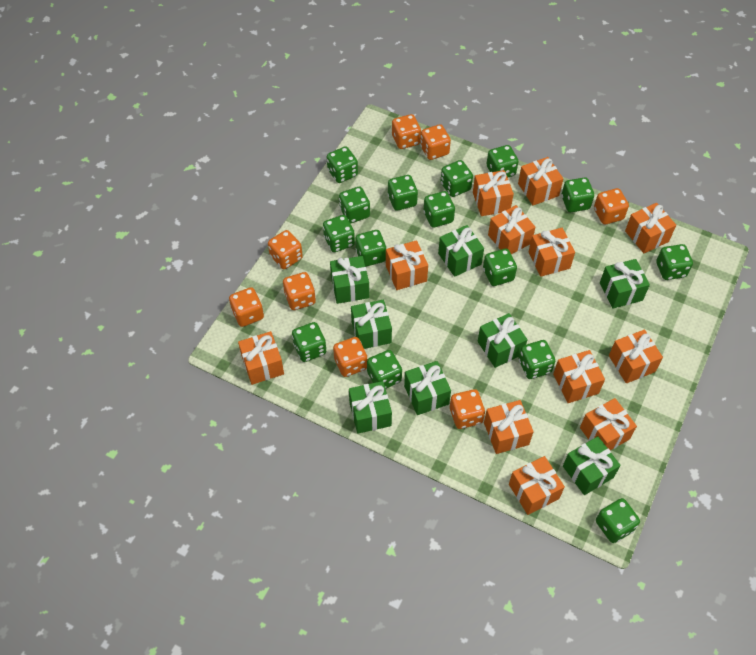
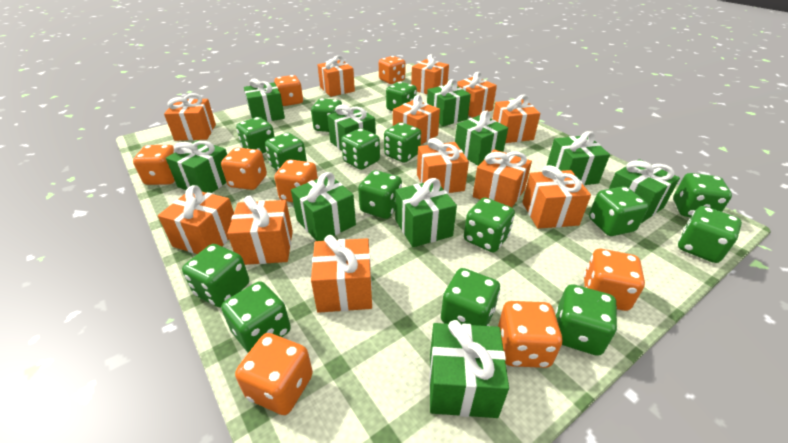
green gift: 8 -> 10

